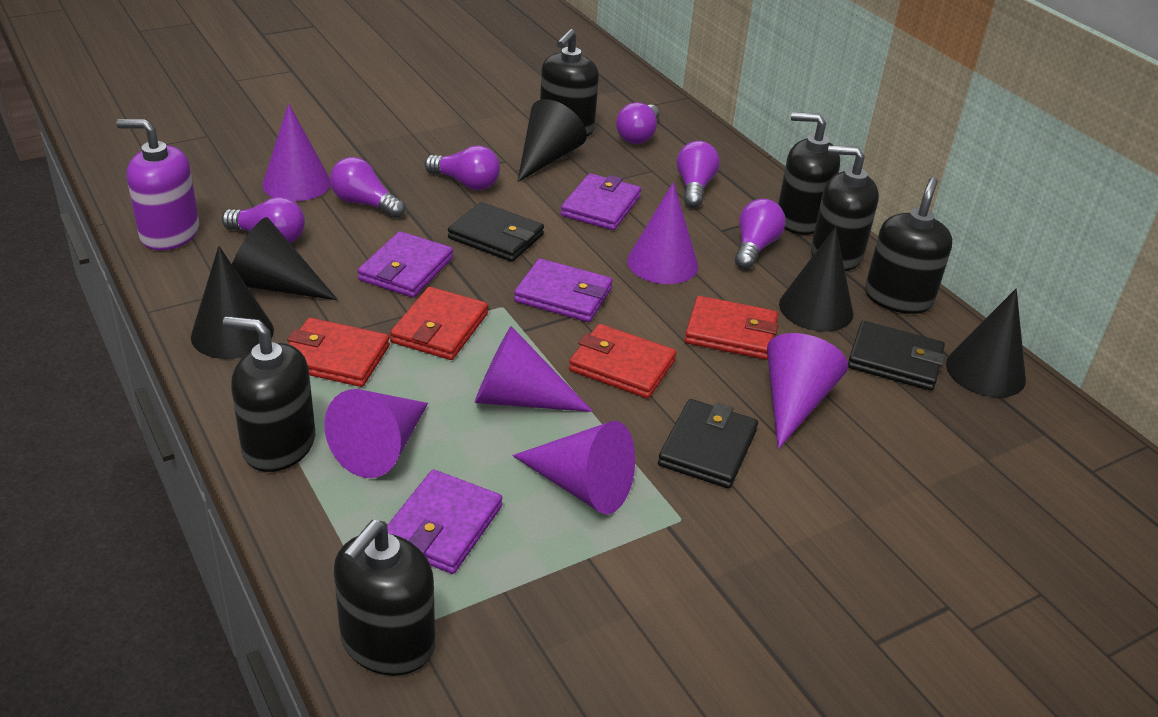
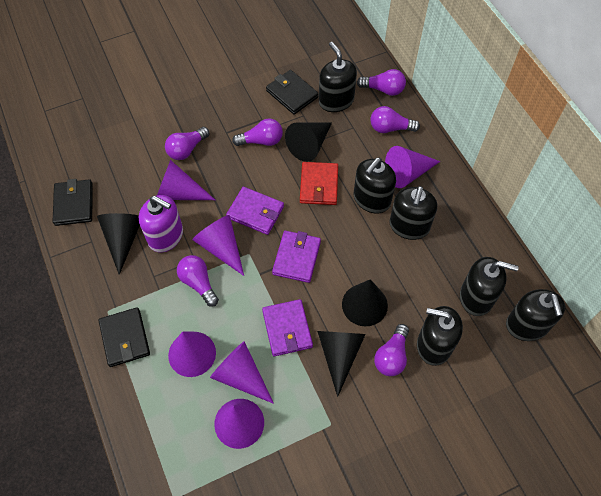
black cone: 5 -> 4
purple wallet: 4 -> 3
red wallet: 4 -> 1

